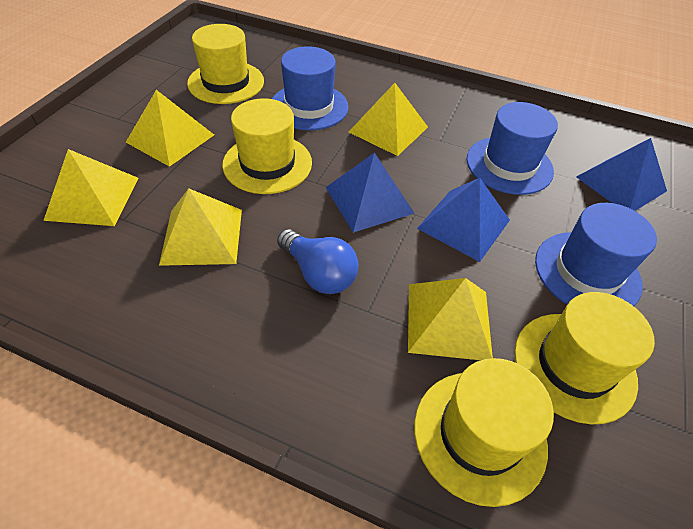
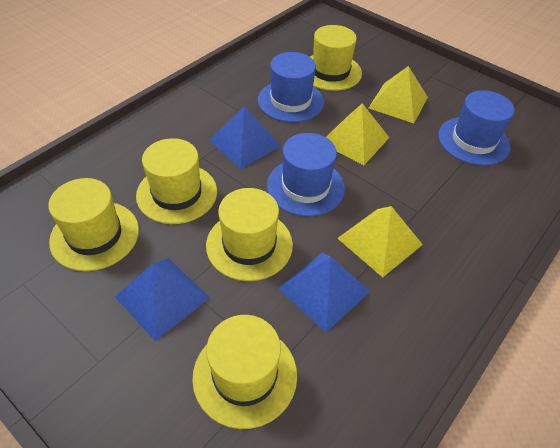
blue light bulb: 1 -> 0
yellow hat: 4 -> 5
yellow pyramid: 5 -> 3

